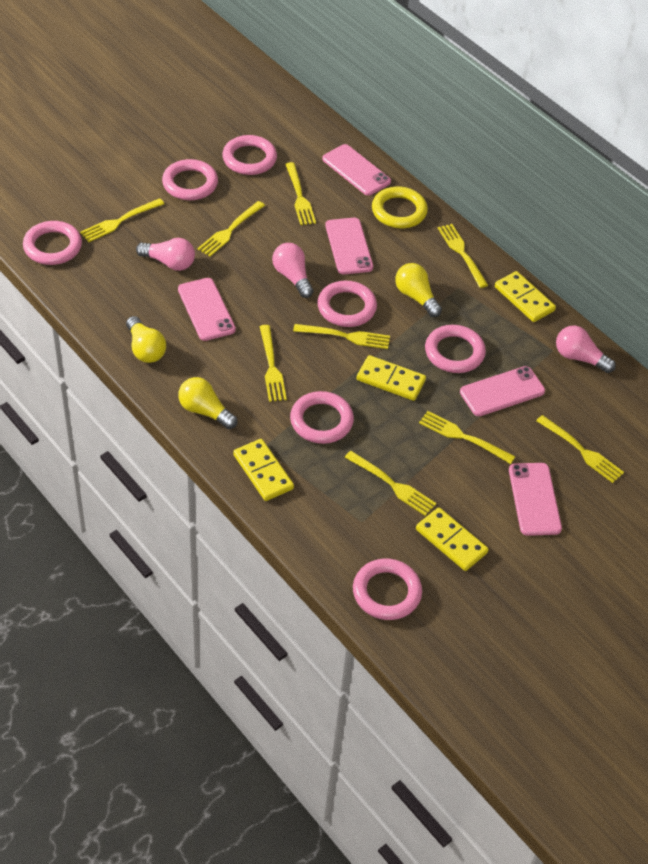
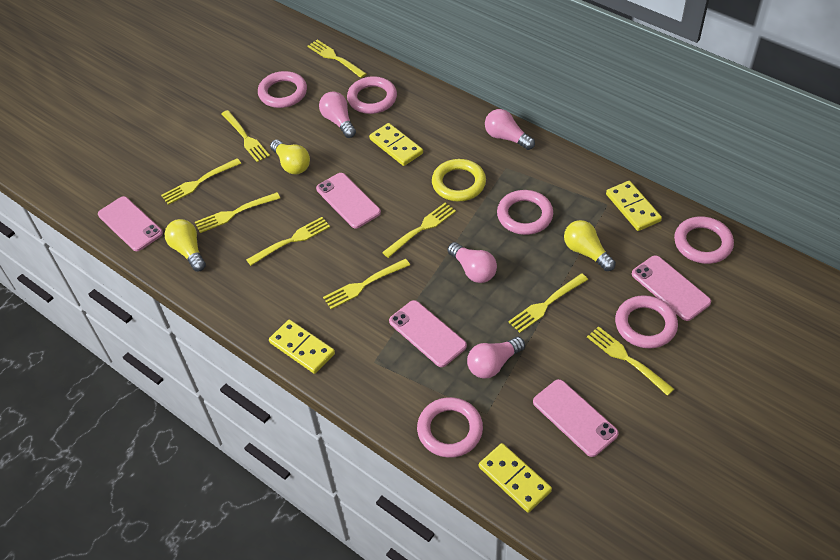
pink light bulb: 3 -> 4
pink ring: 7 -> 6

